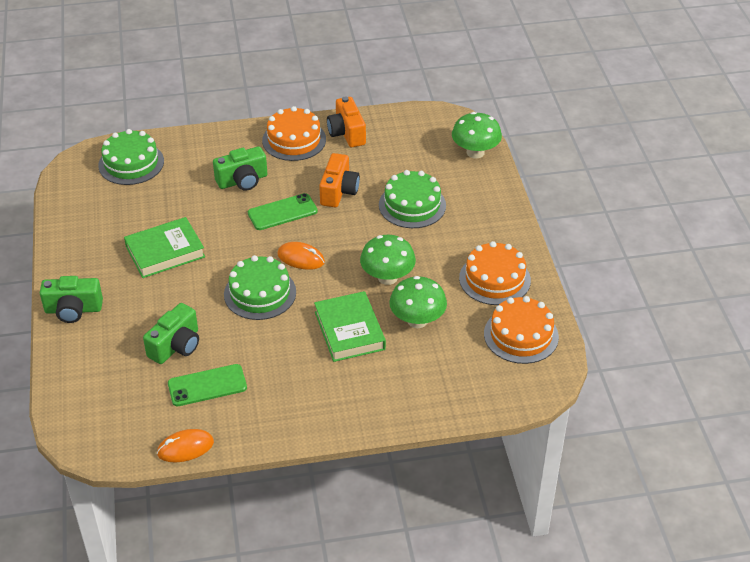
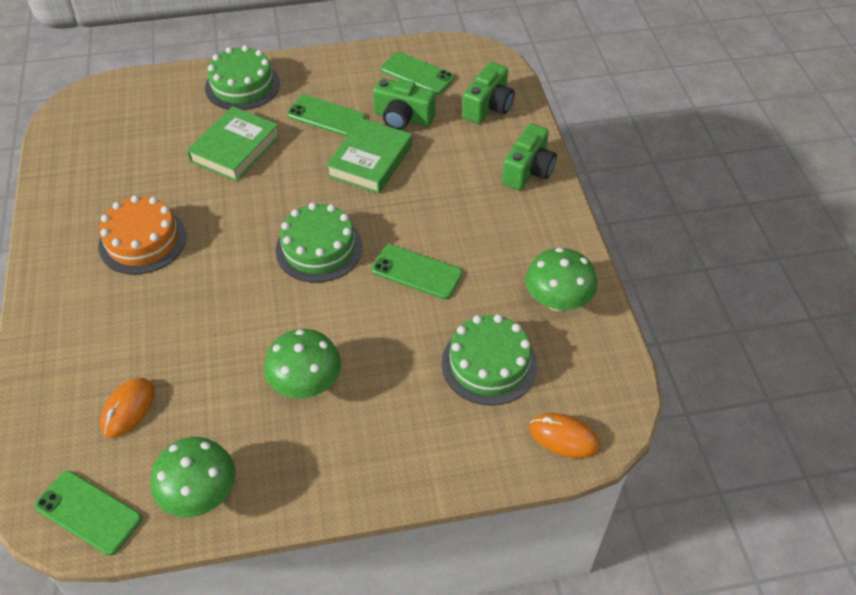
green phone: 2 -> 4
orange cake: 3 -> 1
orange camera: 2 -> 0

